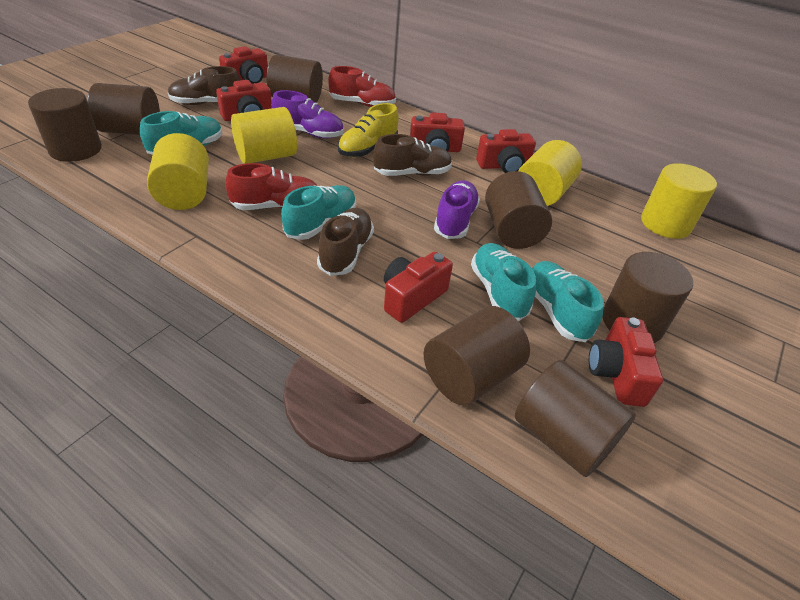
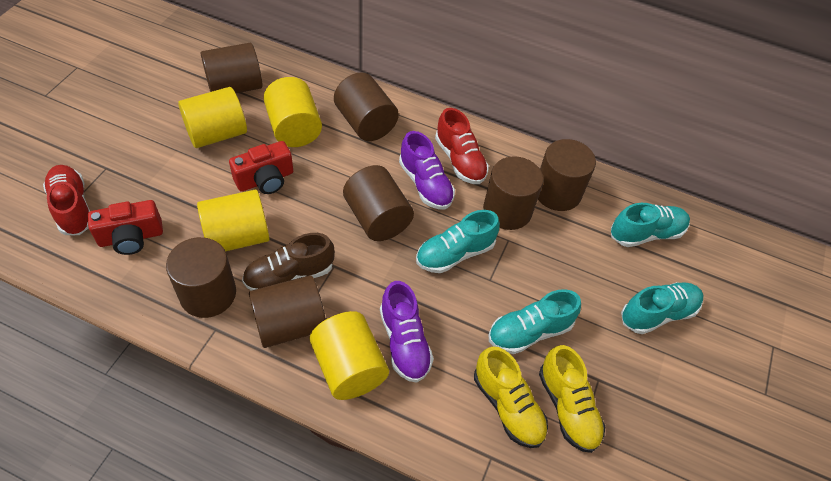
brown shoe: 3 -> 1
red camera: 6 -> 2
yellow shoe: 1 -> 2

